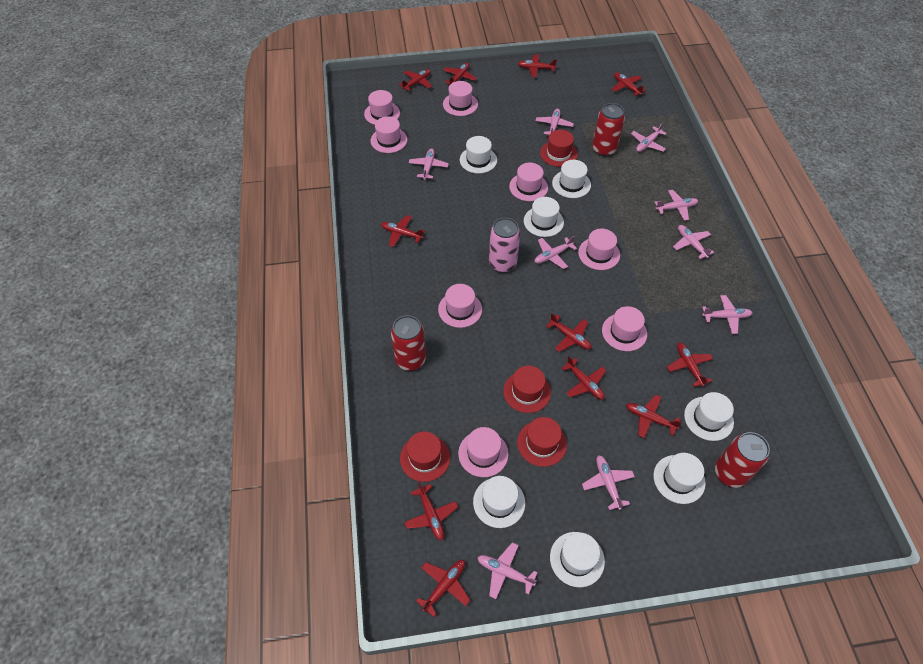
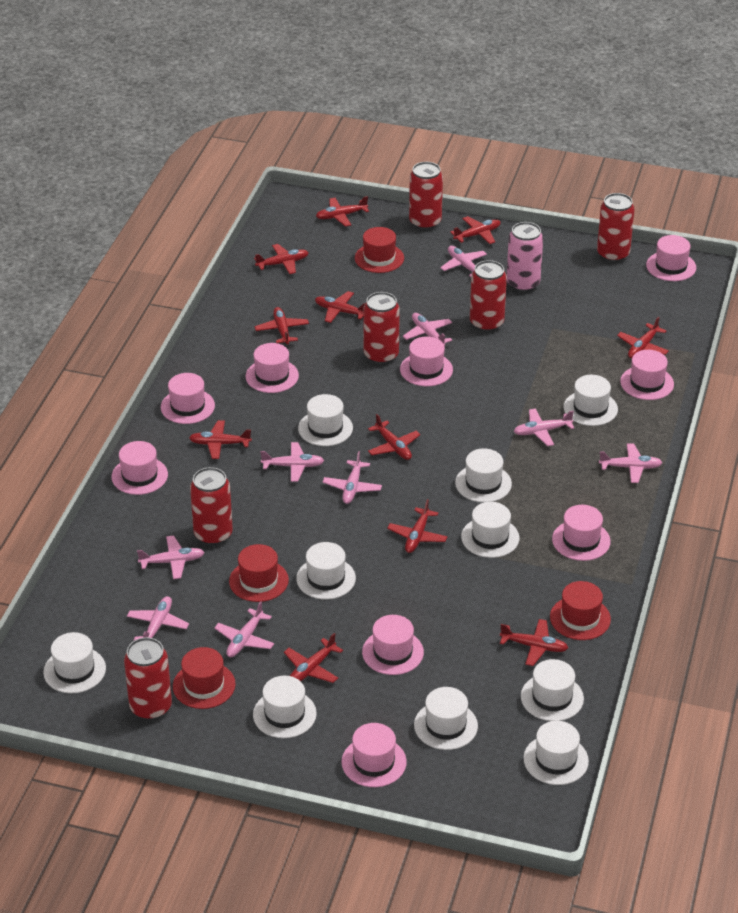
pink hat: 8 -> 9
red can: 3 -> 6
white hat: 7 -> 10

